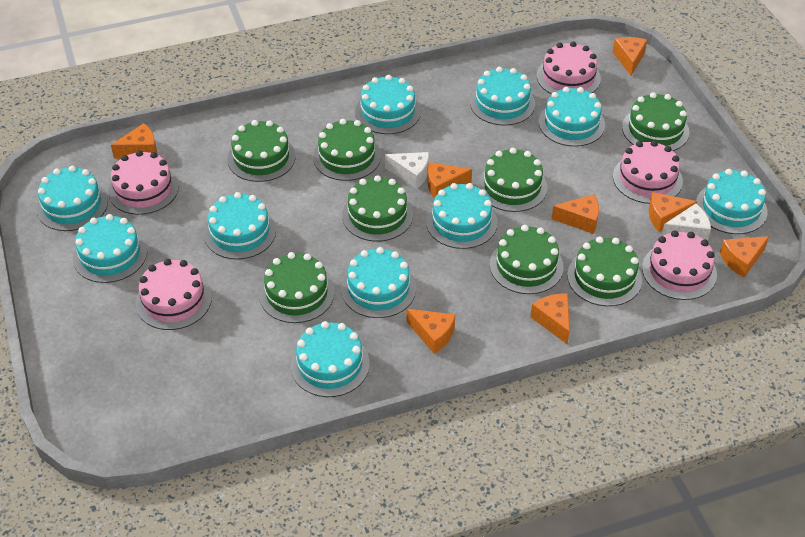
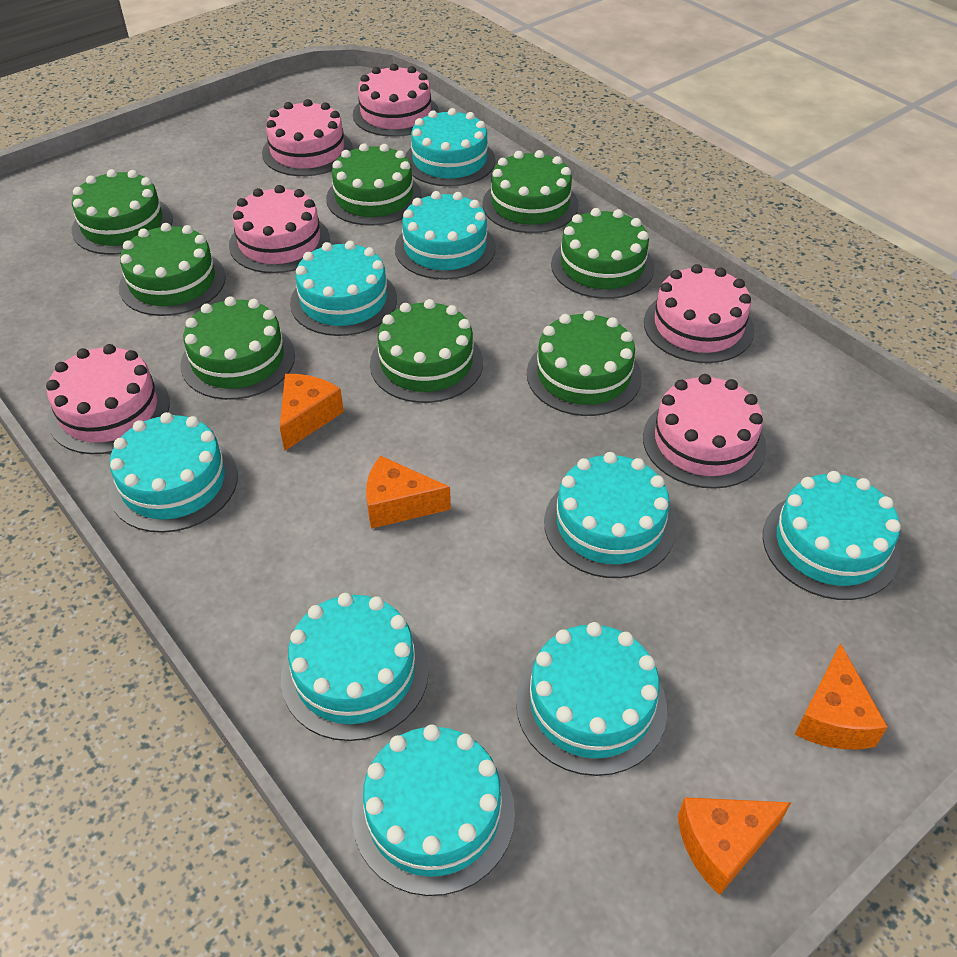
orange cheese: 8 -> 4
pink cake: 5 -> 6
turquoise cake: 10 -> 9
white cheese: 2 -> 0

